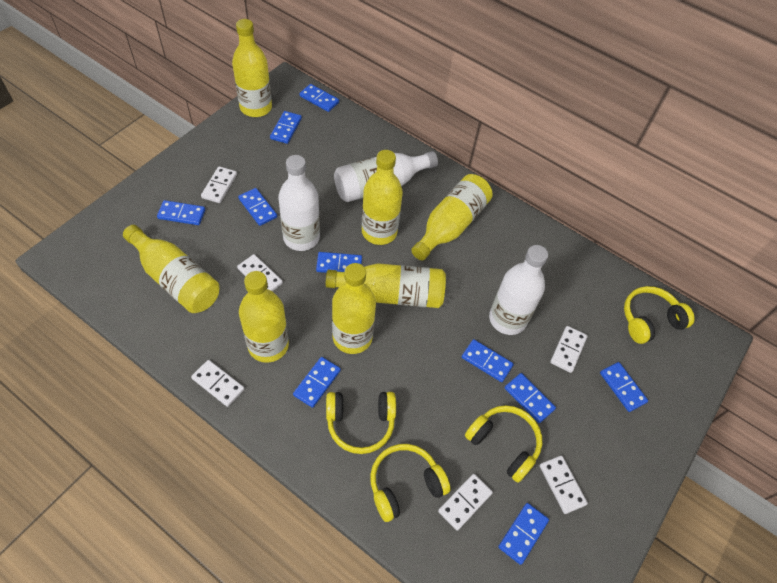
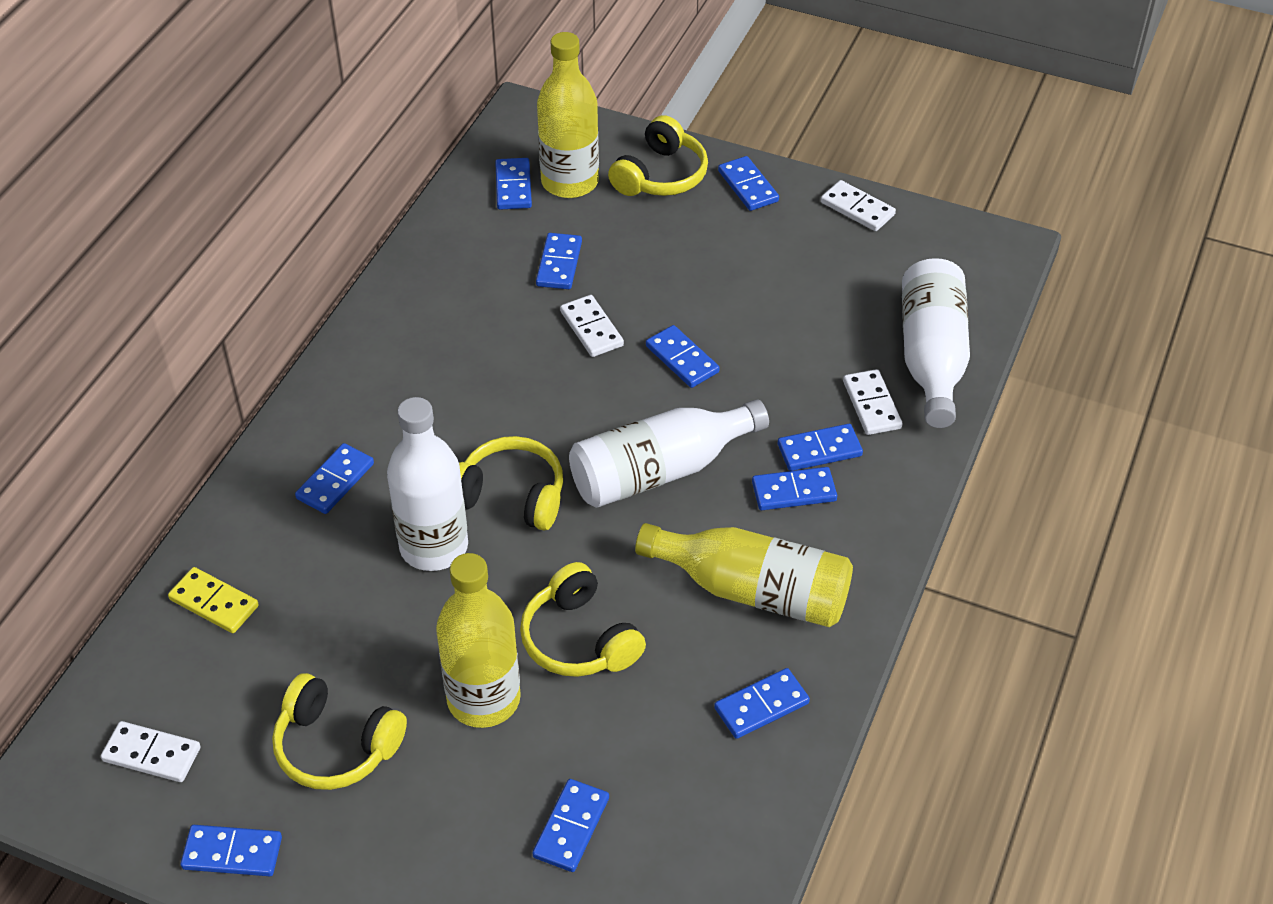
white domino: 6 -> 4
yellow bottle: 7 -> 3
yellow domino: 0 -> 1

